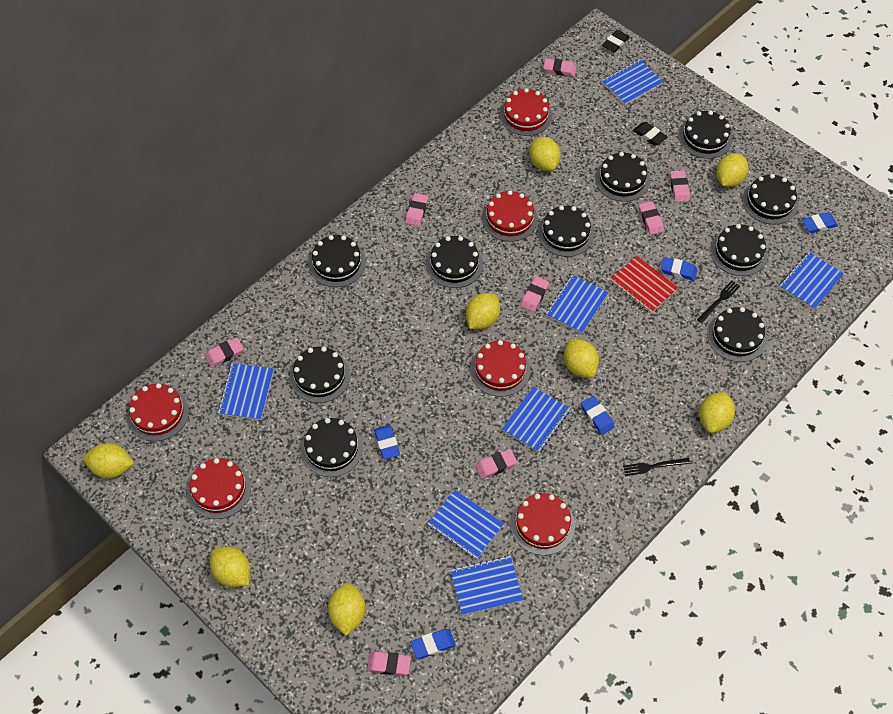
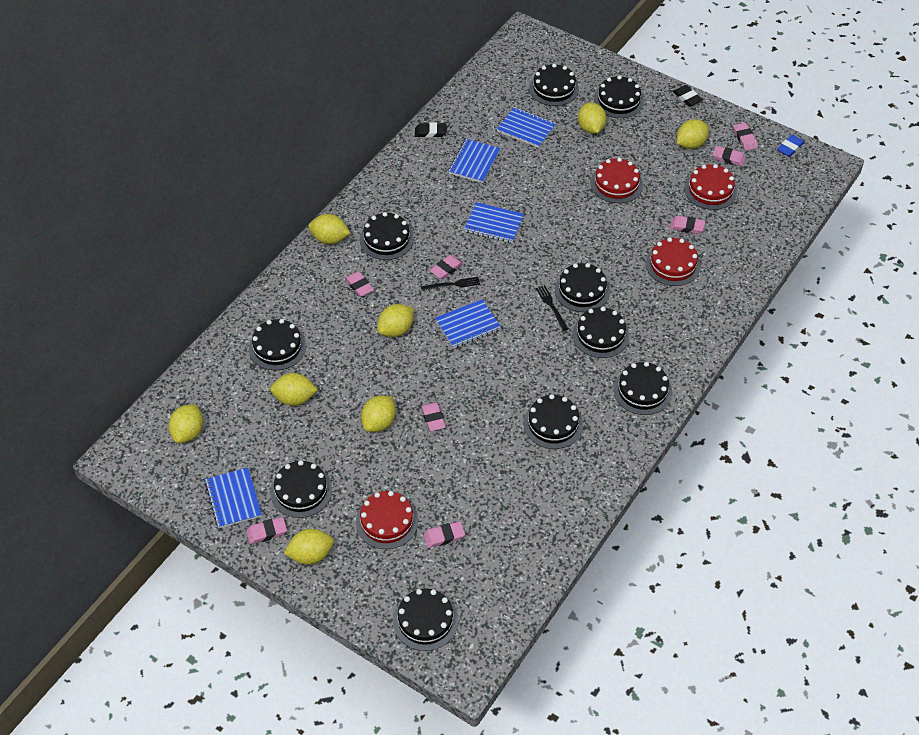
blue eraser: 5 -> 1
blue notebook: 7 -> 5
red cake: 6 -> 4
red notebook: 1 -> 0

